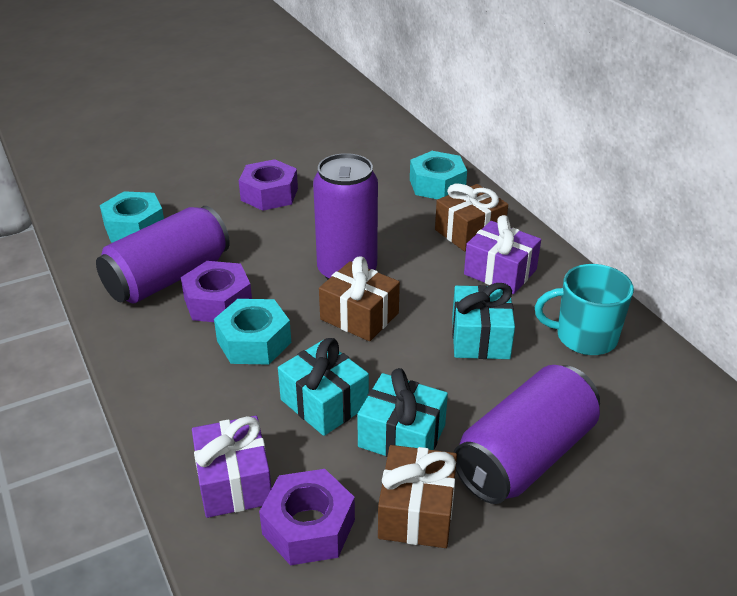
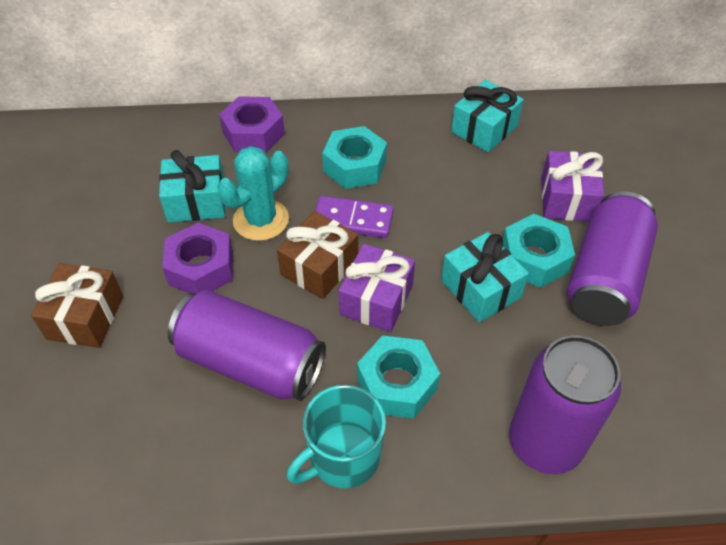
brown gift: 3 -> 2
purple domino: 0 -> 1
purple nut: 3 -> 2
turquoise cactus: 0 -> 1

